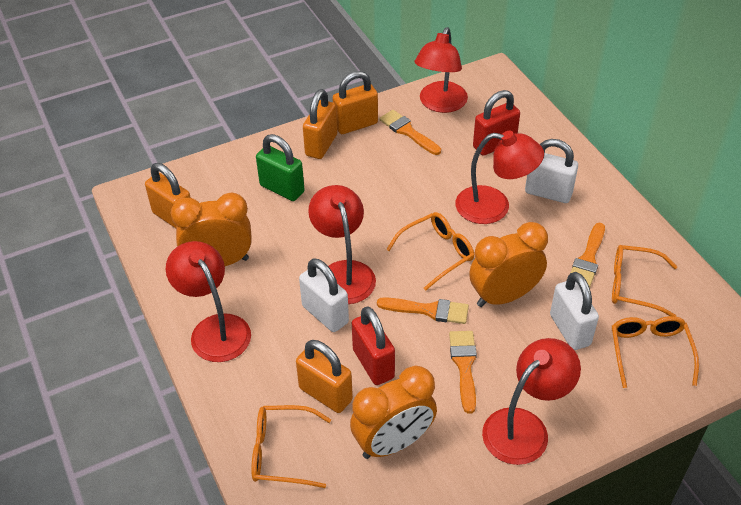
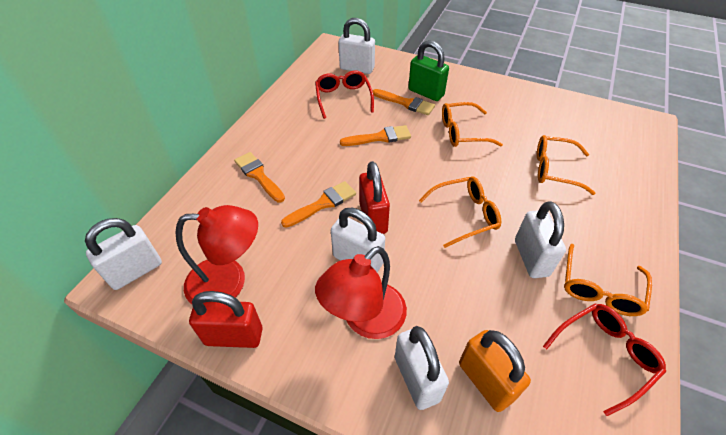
orange clock: 3 -> 0
orange padlock: 4 -> 1
red glasses: 0 -> 2
red lamp: 5 -> 2
white padlock: 3 -> 5

